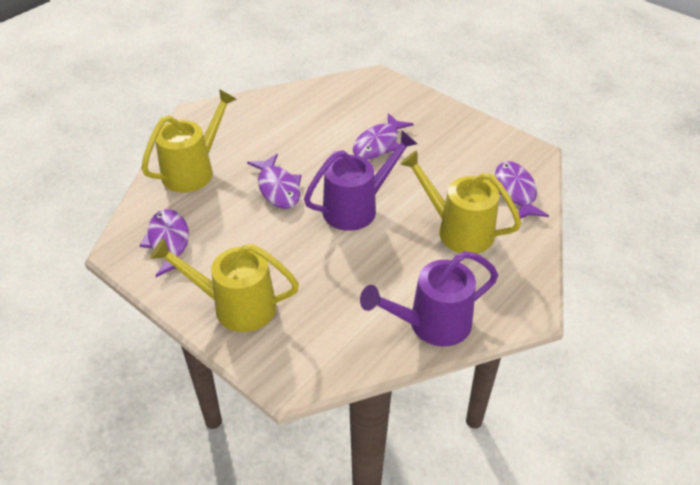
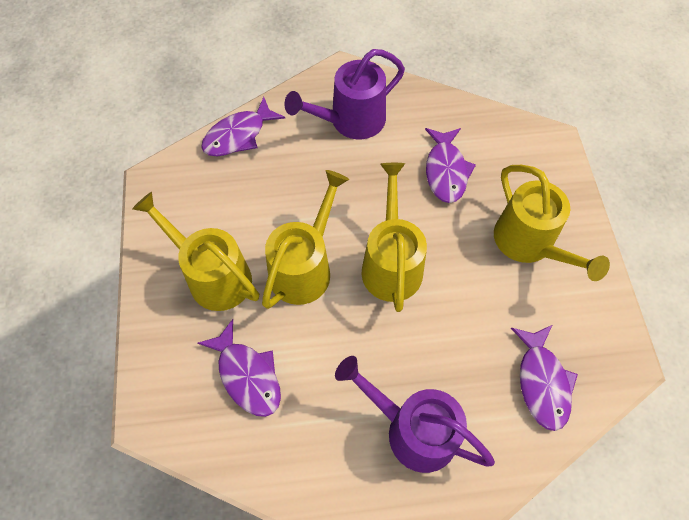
yellow watering can: 3 -> 4

